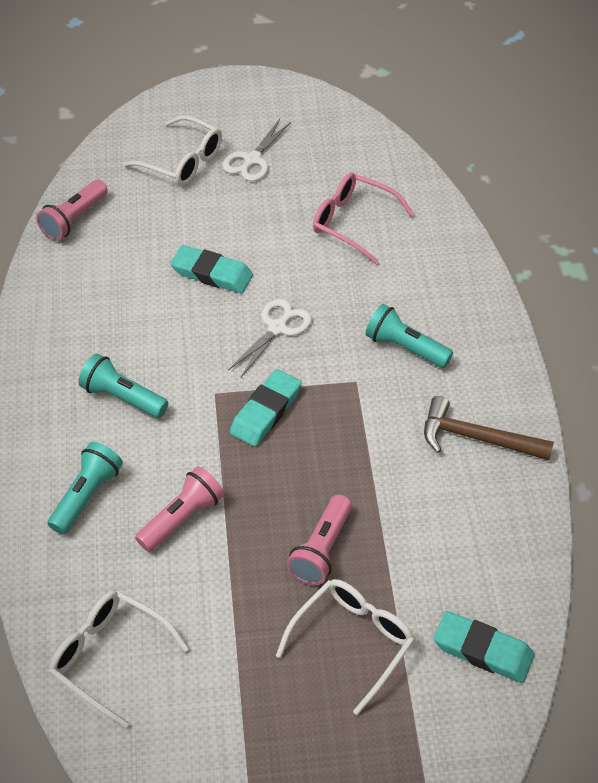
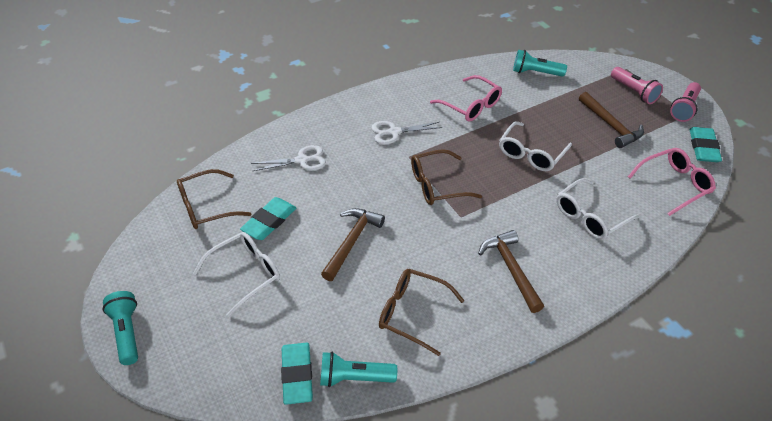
brown glasses: 0 -> 3
brown hammer: 1 -> 3
pink flashlight: 3 -> 2
pink glasses: 1 -> 2

